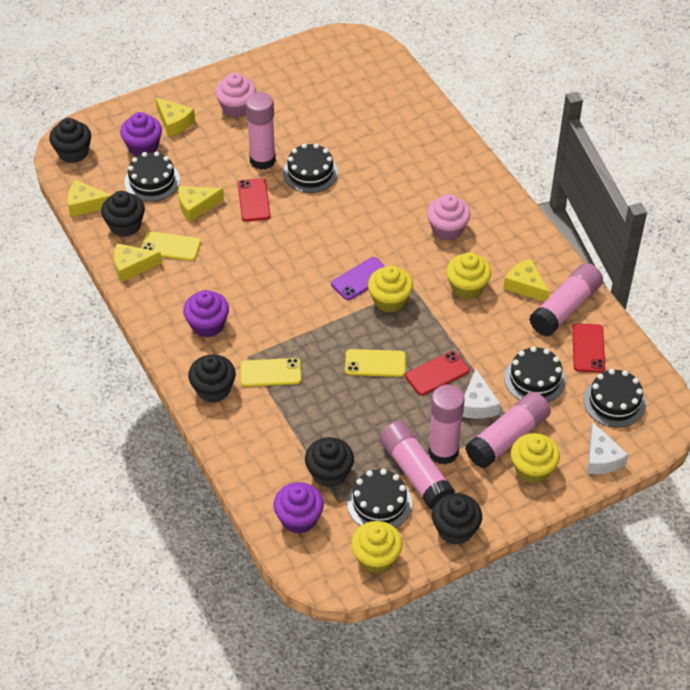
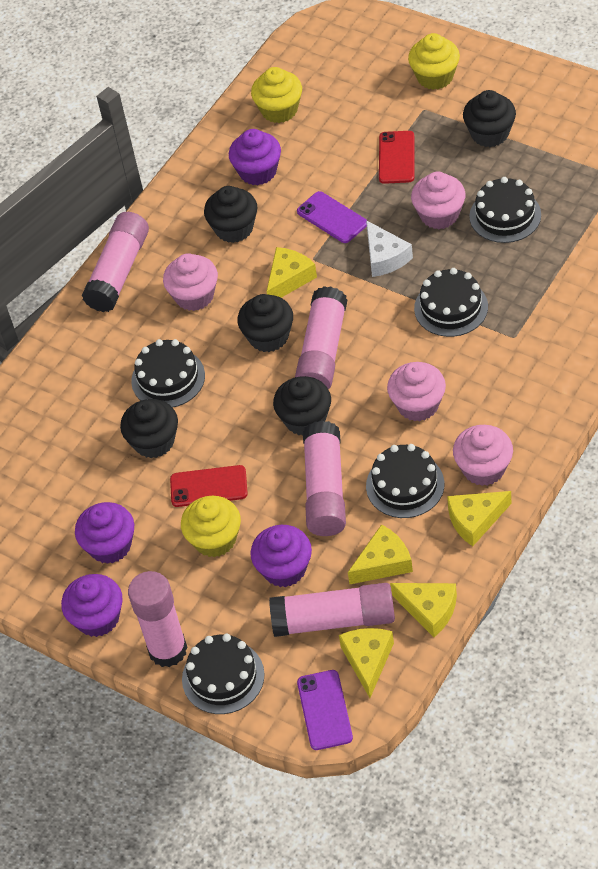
pink cupcake: 2 -> 4
purple cupcake: 3 -> 4
purple phone: 1 -> 2
red phone: 3 -> 2
white cheese: 2 -> 1
yellow cupcake: 4 -> 3
yellow phone: 3 -> 0

